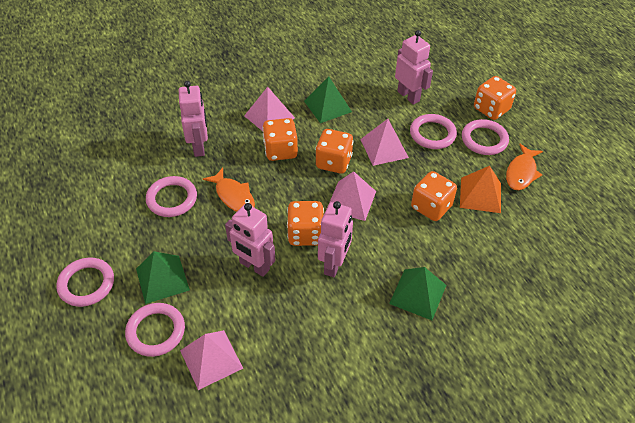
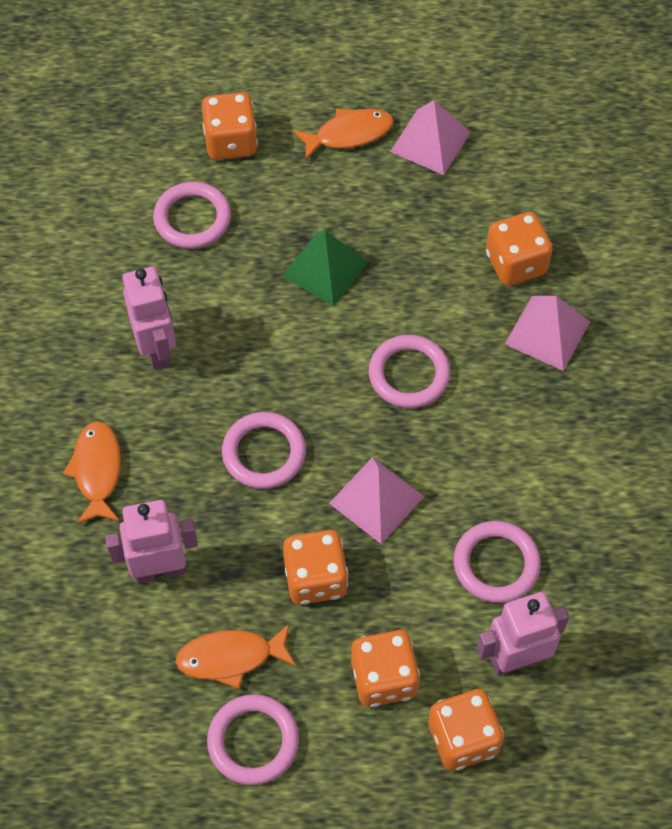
green pyramid: 3 -> 1
orange fish: 2 -> 3
orange pyramid: 1 -> 0
pink pyramid: 4 -> 3
pink robot: 4 -> 3

